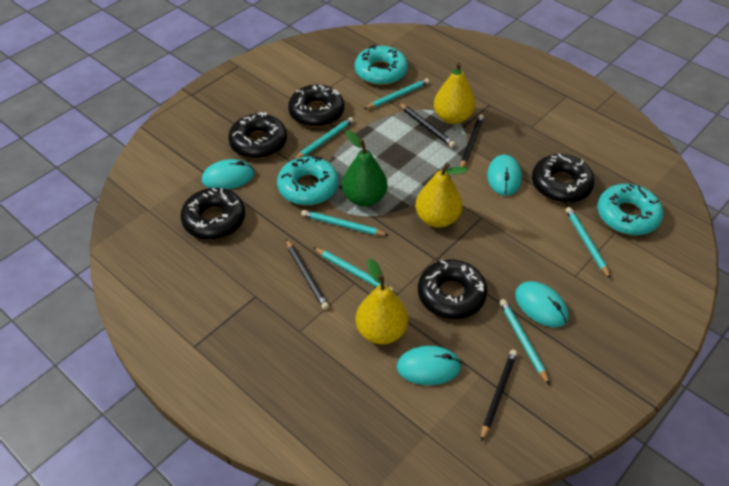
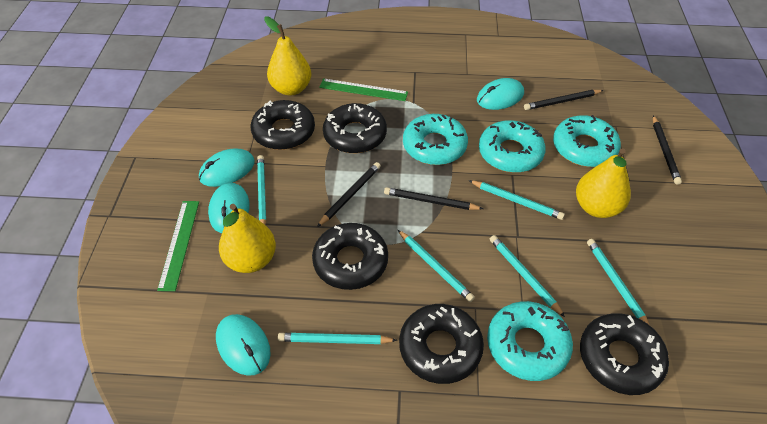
green pear: 1 -> 0
green ruler: 0 -> 2
turquoise donut: 3 -> 4

